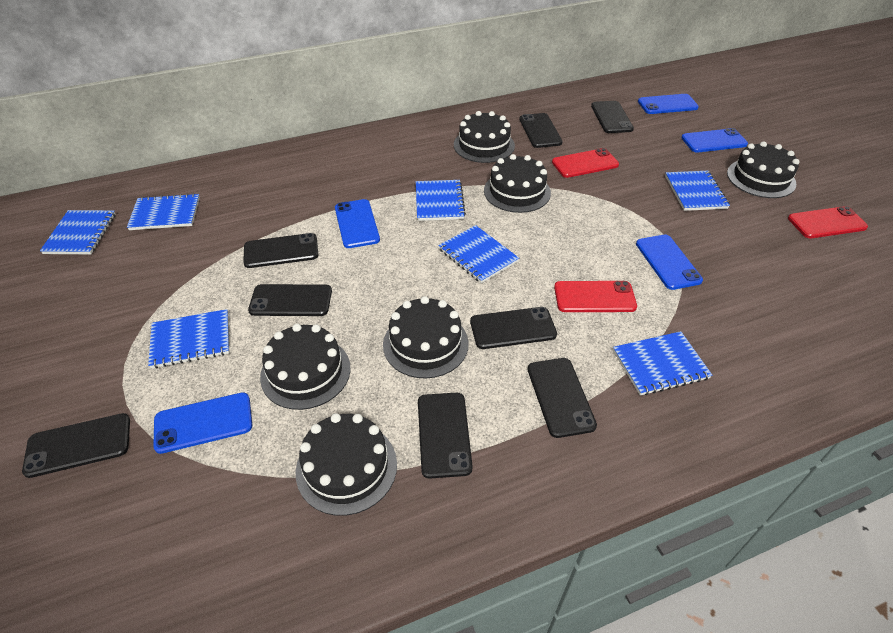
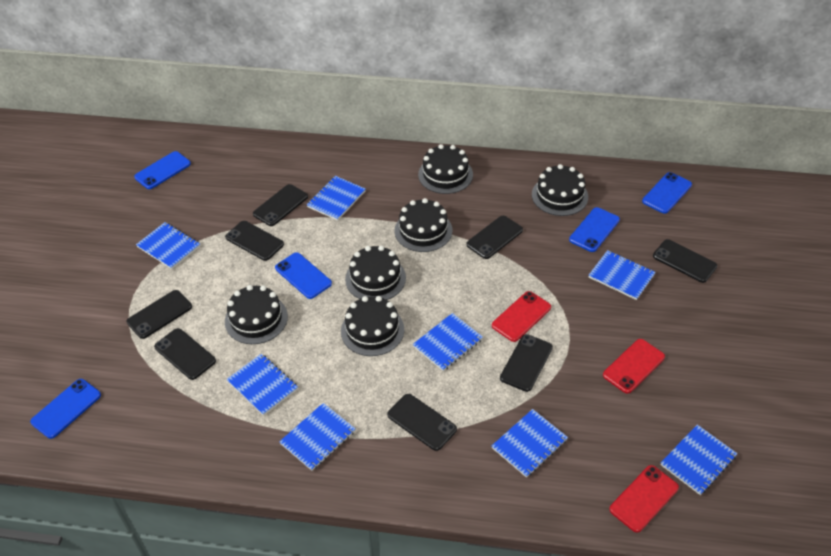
blue notebook: 7 -> 8

